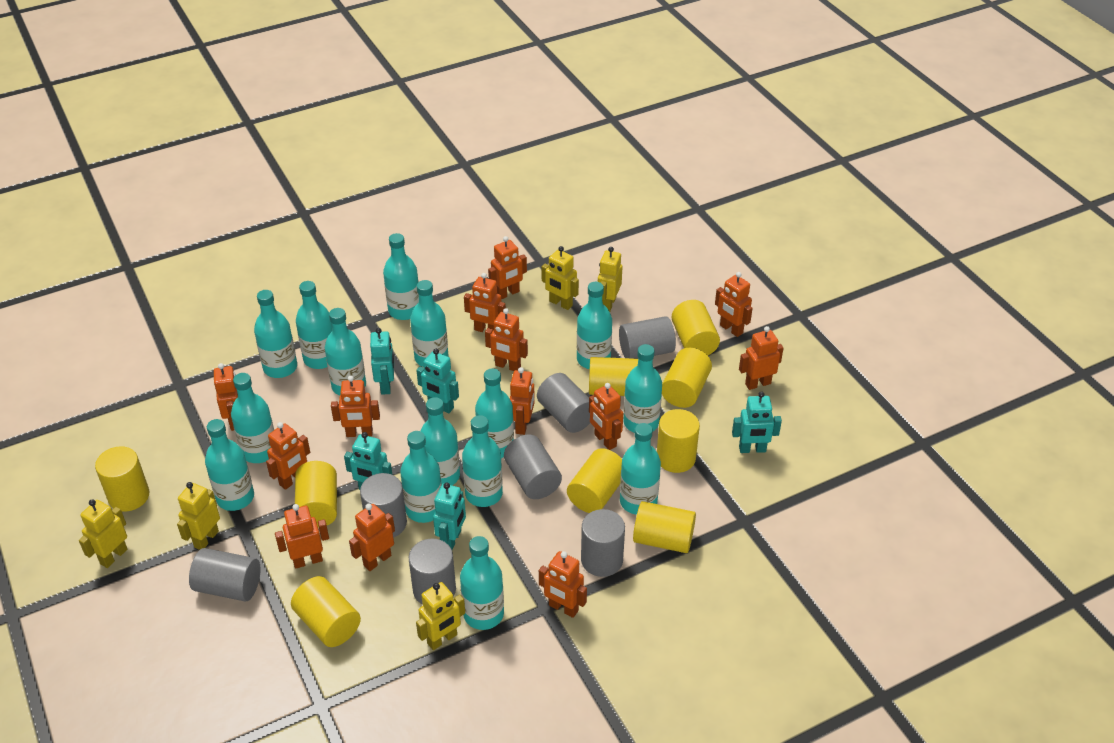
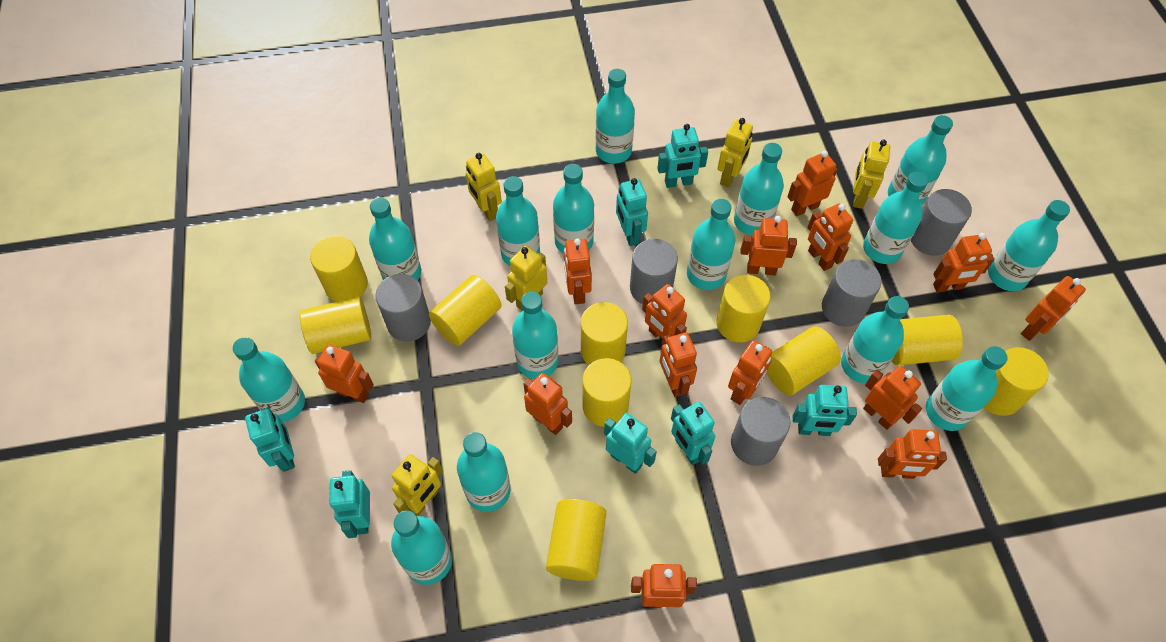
grey cylinder: 7 -> 5
orange robot: 13 -> 14
turquoise robot: 5 -> 7
yellow cylinder: 9 -> 10

